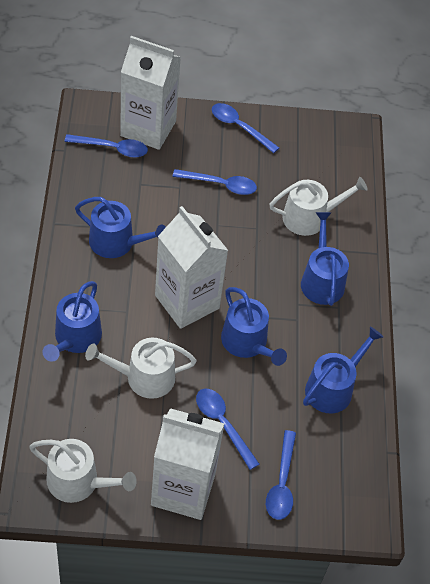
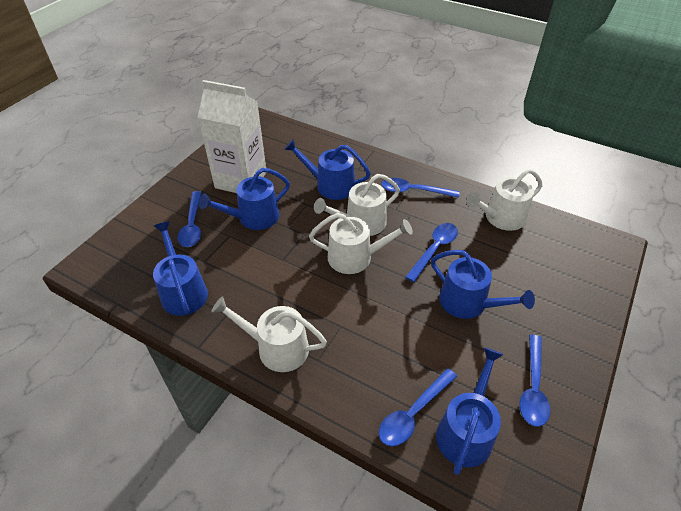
white carton: 3 -> 1
white watering can: 3 -> 4

